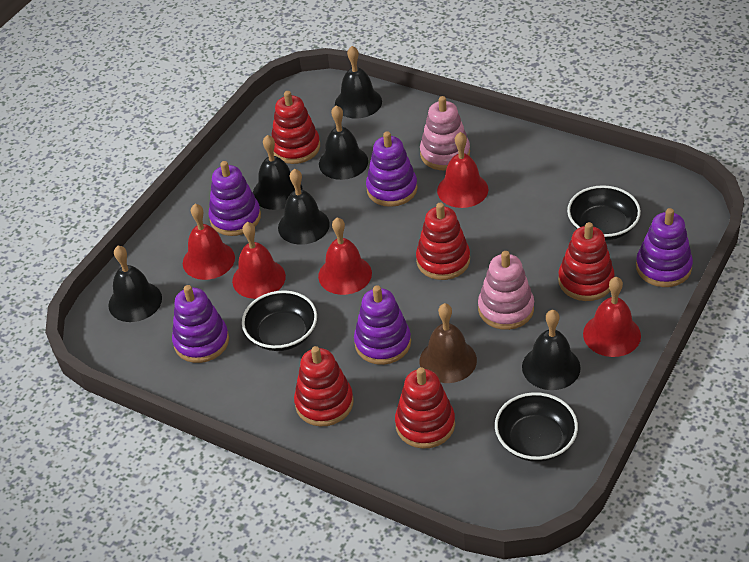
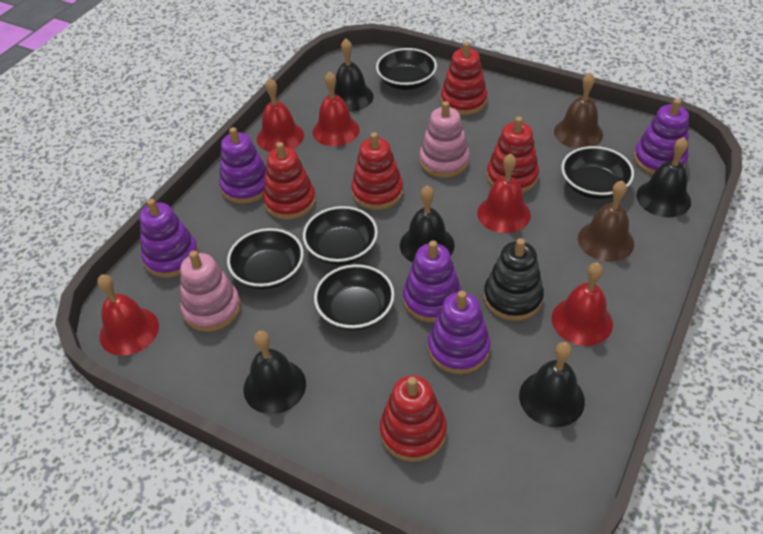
black bell: 6 -> 5
black bowl: 3 -> 5
black stacking toy: 0 -> 1
brown bell: 1 -> 2

